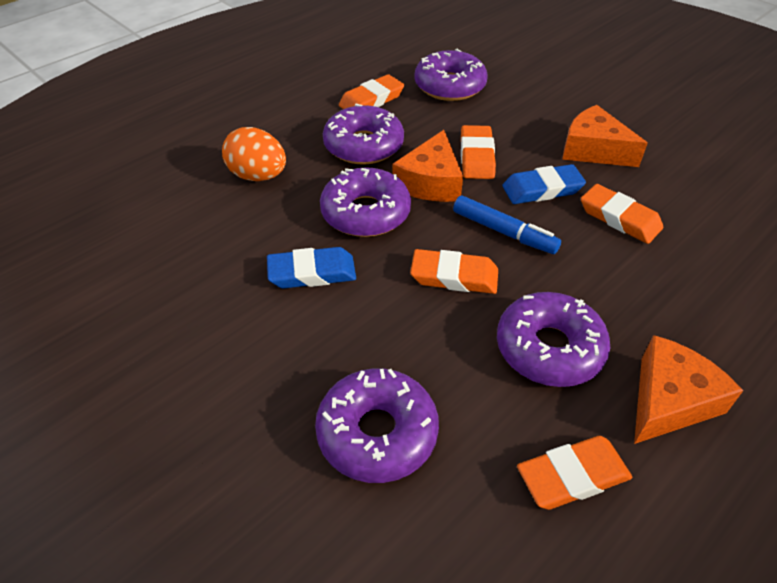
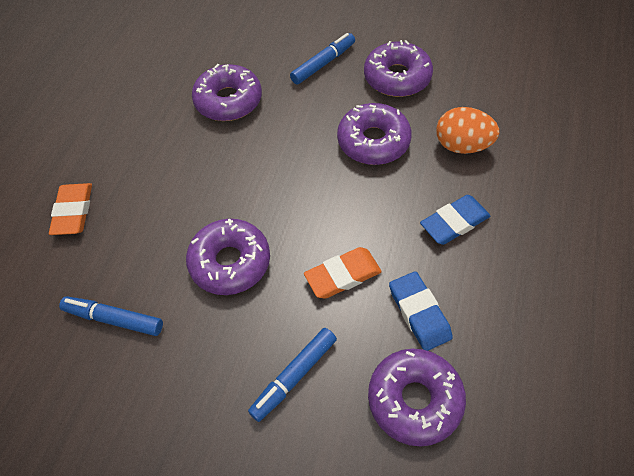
blue marker: 1 -> 3
orange cheese: 3 -> 0
orange eraser: 5 -> 2

